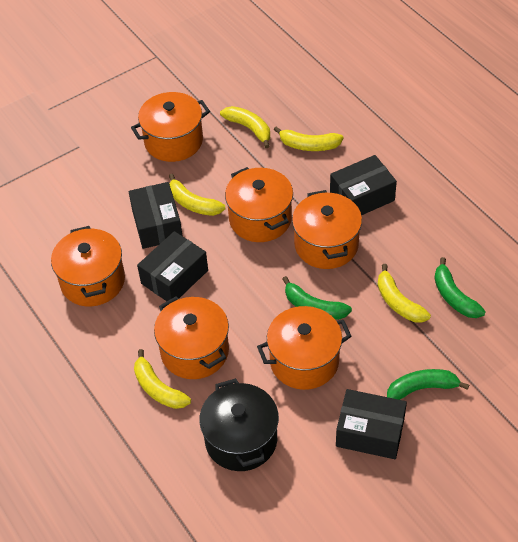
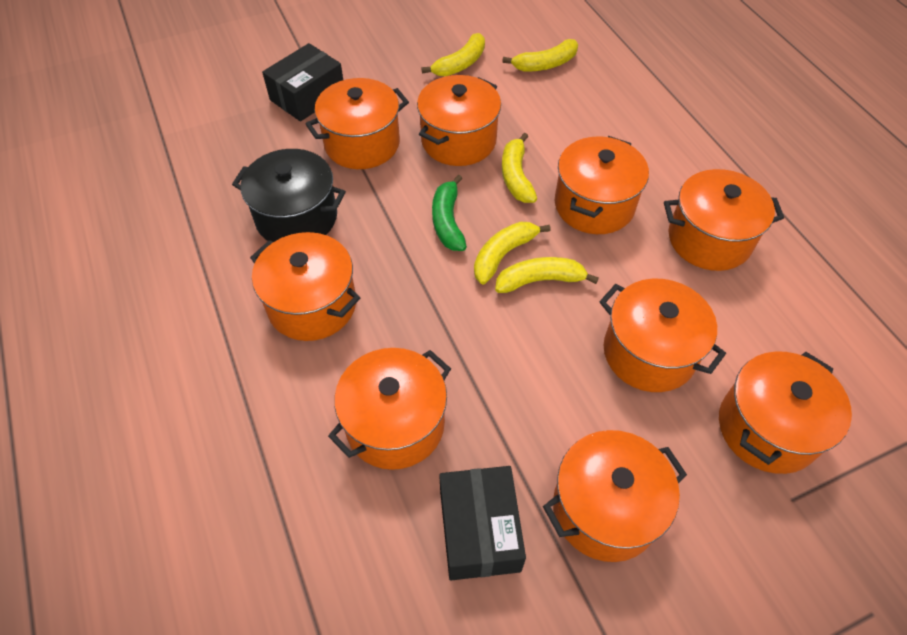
black box: 4 -> 2
green banana: 3 -> 1
orange pot: 6 -> 9

